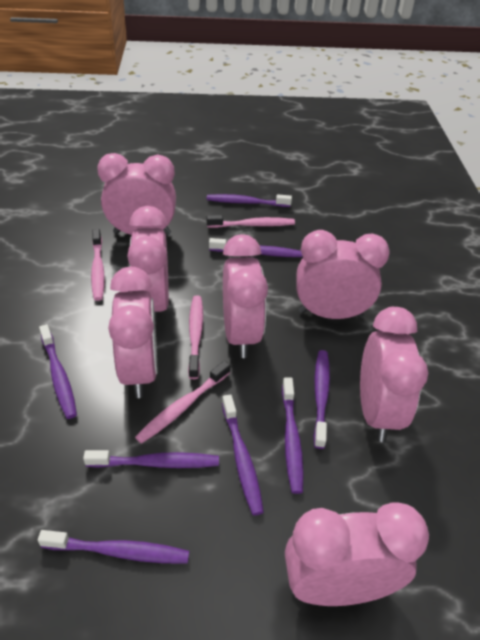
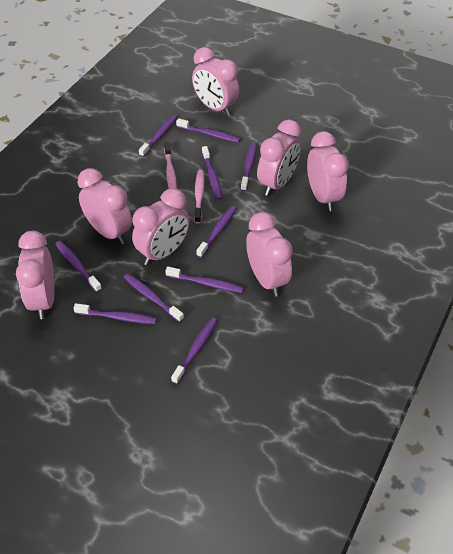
pink toothbrush: 4 -> 2
purple toothbrush: 8 -> 10

